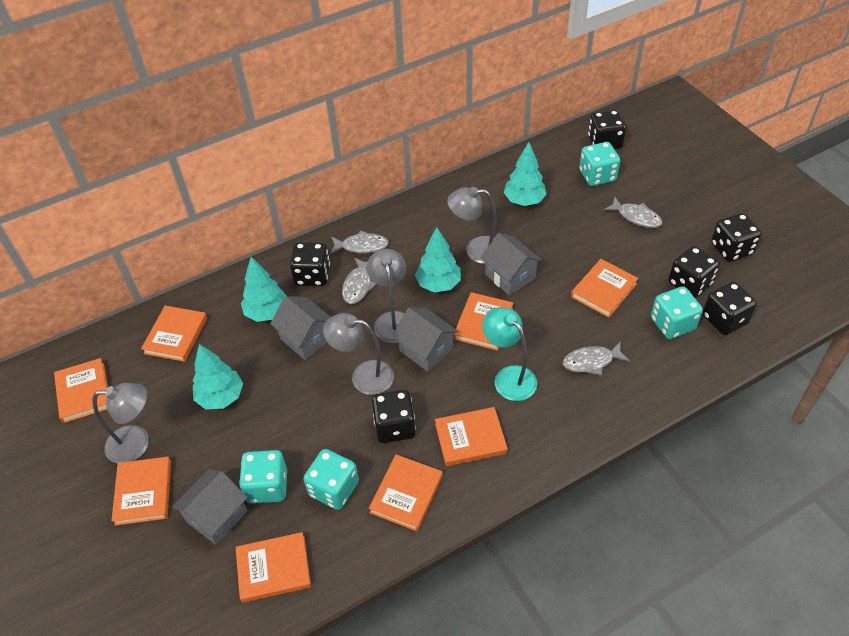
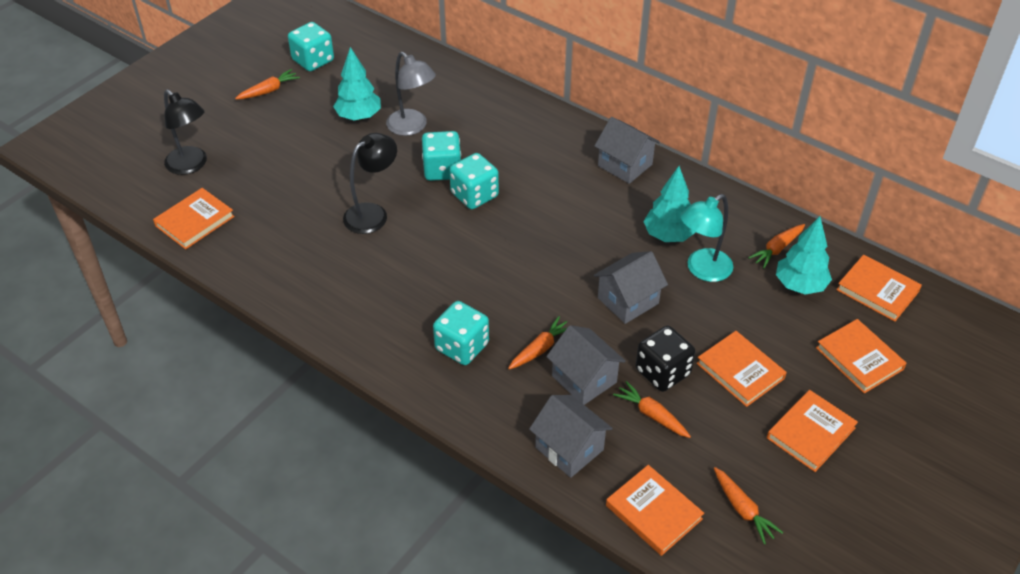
black dice: 6 -> 1
black lamp: 0 -> 2
grey fish: 4 -> 0
grey lamp: 4 -> 1
orange book: 8 -> 6
orange carrot: 0 -> 5
turquoise tree: 4 -> 3

